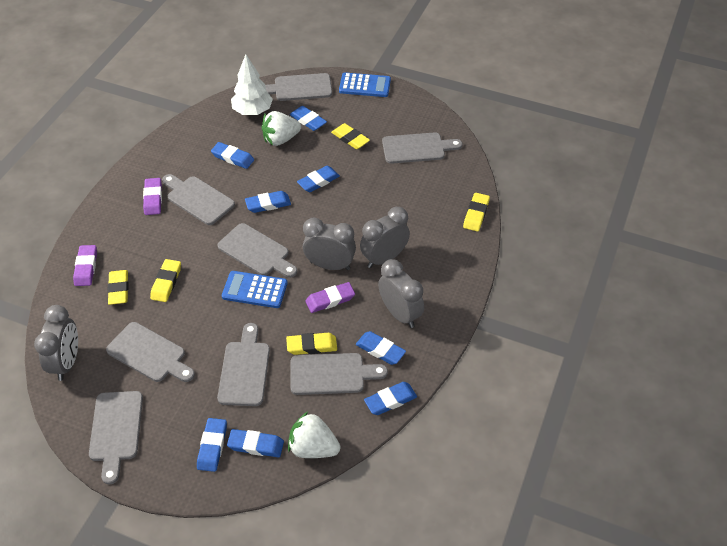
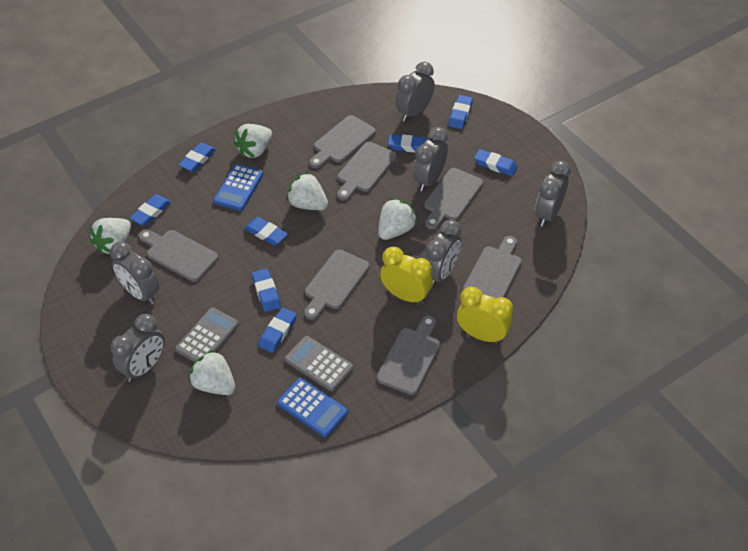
grey calculator: 0 -> 2
grey clock: 4 -> 6
grey cutting board: 8 -> 7
purple eraser: 3 -> 0
white strawberry: 2 -> 5
white tree: 1 -> 0
yellow clock: 0 -> 2
yellow eraser: 5 -> 0

